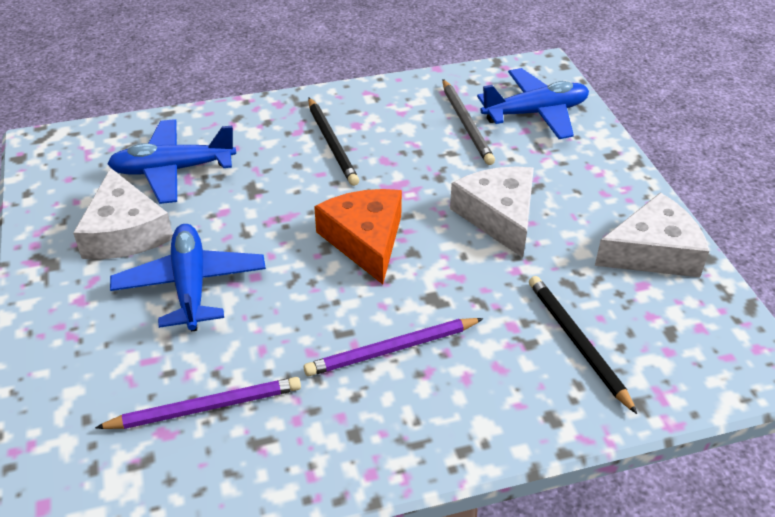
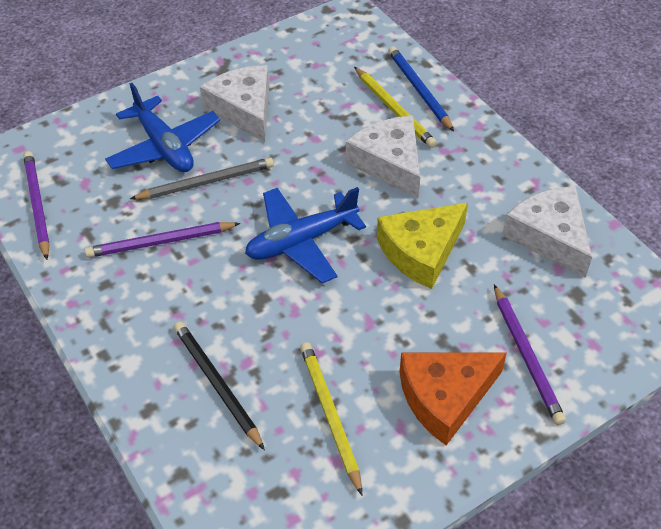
black pencil: 2 -> 1
blue pencil: 0 -> 1
blue plane: 3 -> 2
purple pencil: 2 -> 3
yellow cheese: 0 -> 1
yellow pencil: 0 -> 2

